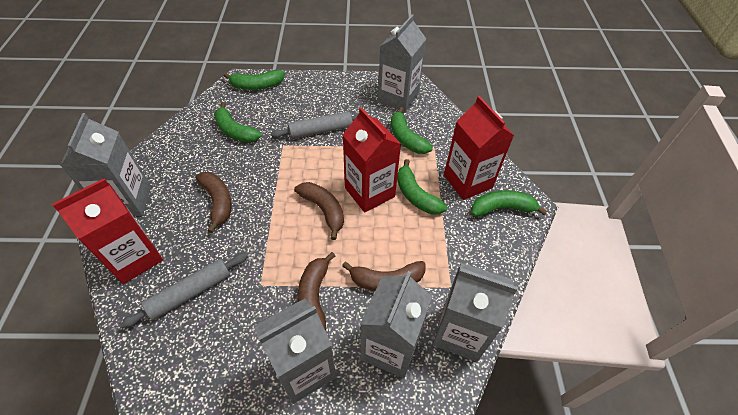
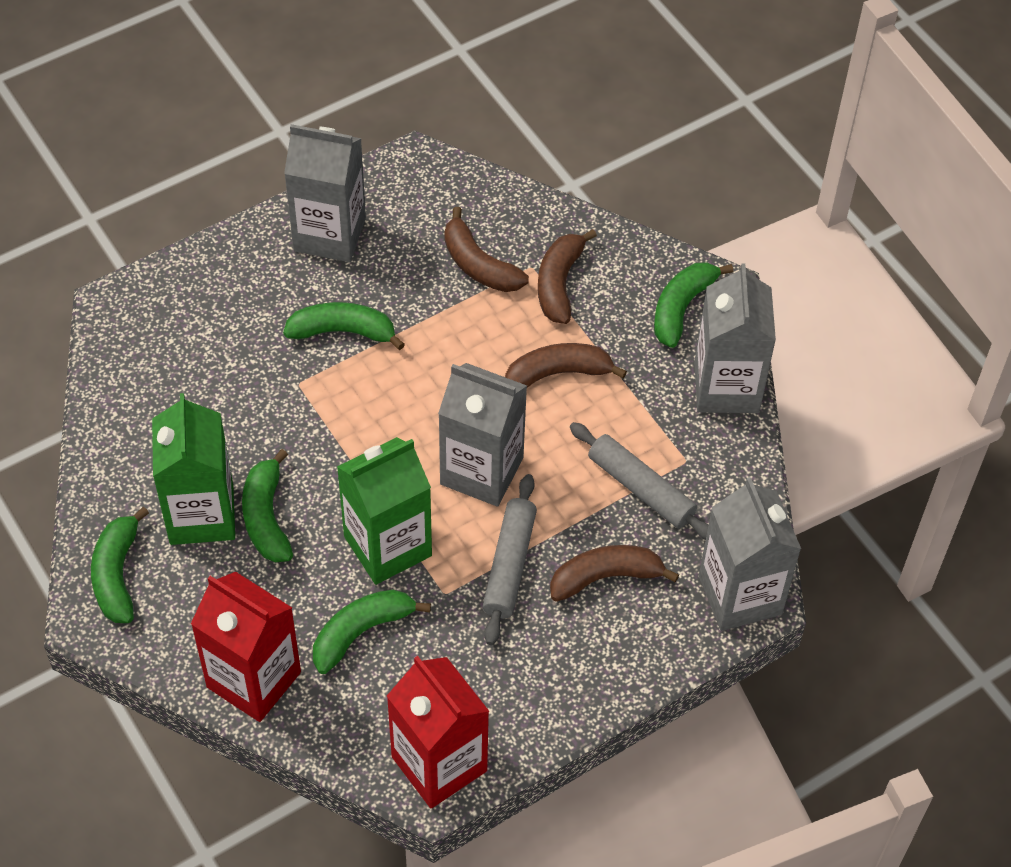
green carton: 0 -> 2
grey carton: 5 -> 4
red carton: 3 -> 2

